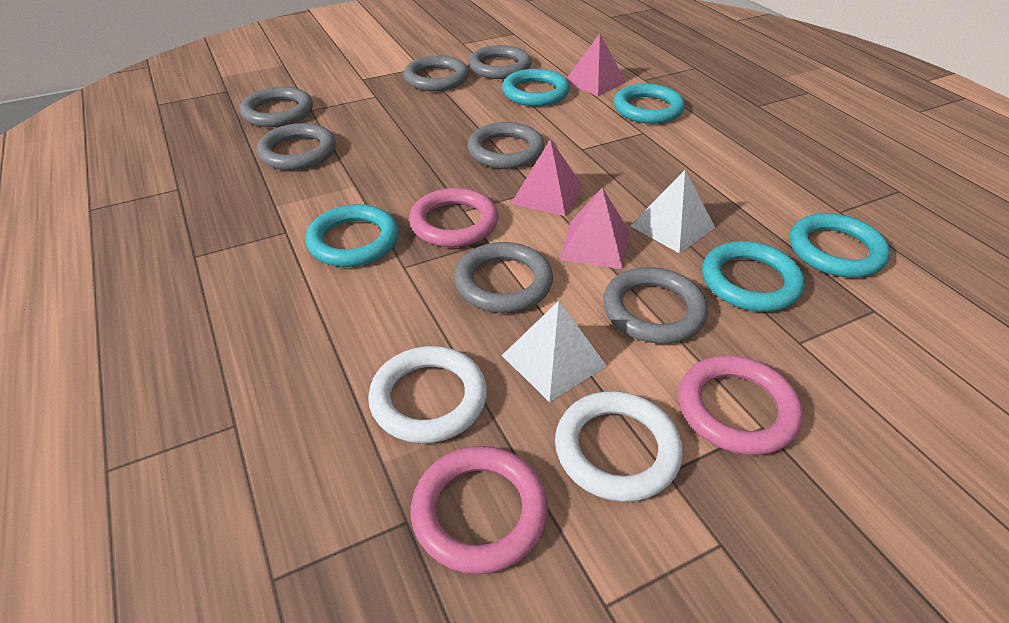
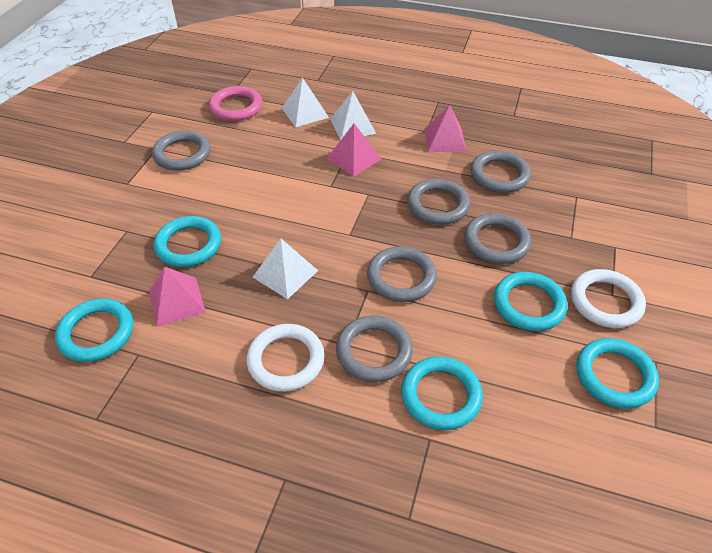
grey ring: 7 -> 6
pink ring: 3 -> 1
white pyramid: 2 -> 3

